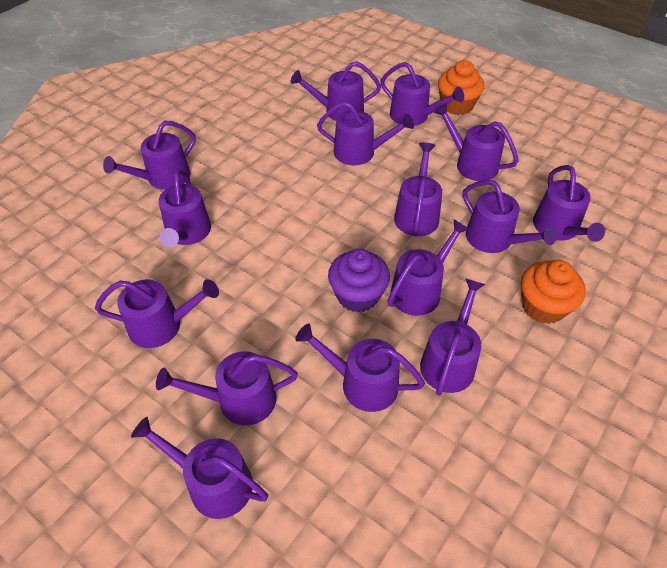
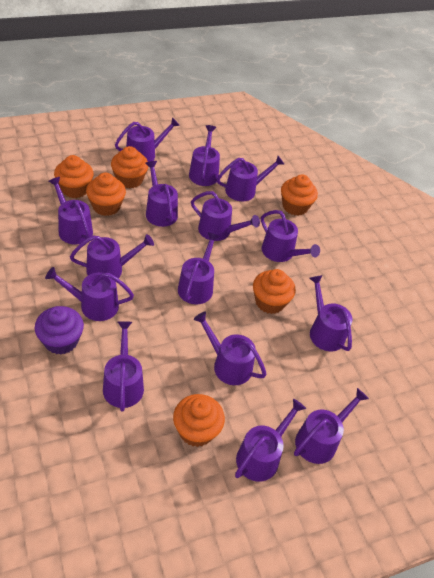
orange cupcake: 2 -> 6

